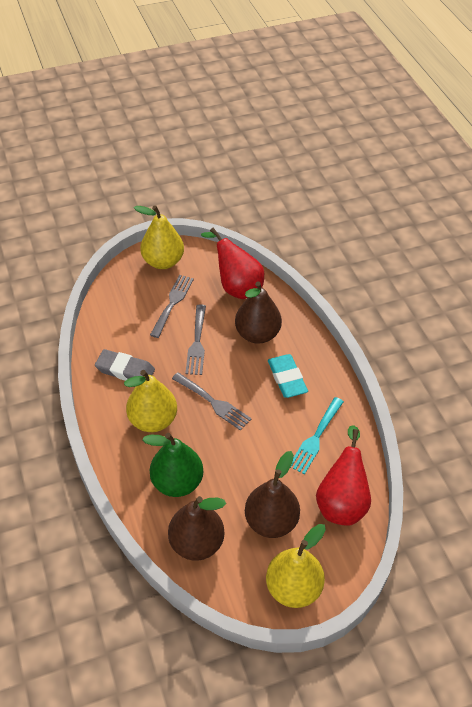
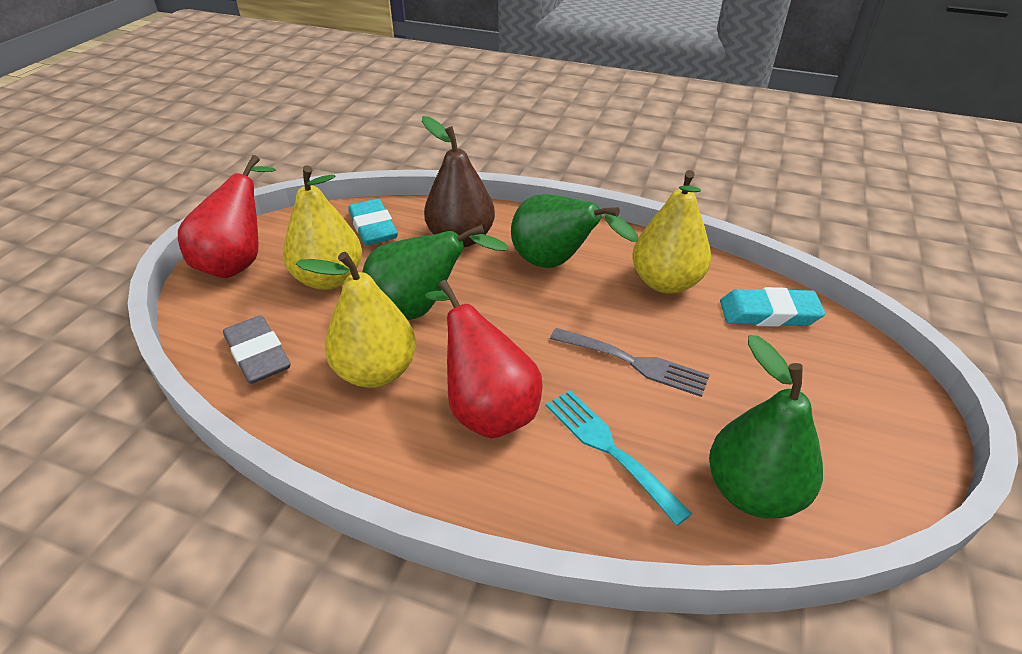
brown pear: 3 -> 1
green pear: 1 -> 3
grey fork: 3 -> 1
turquoise eraser: 1 -> 2

